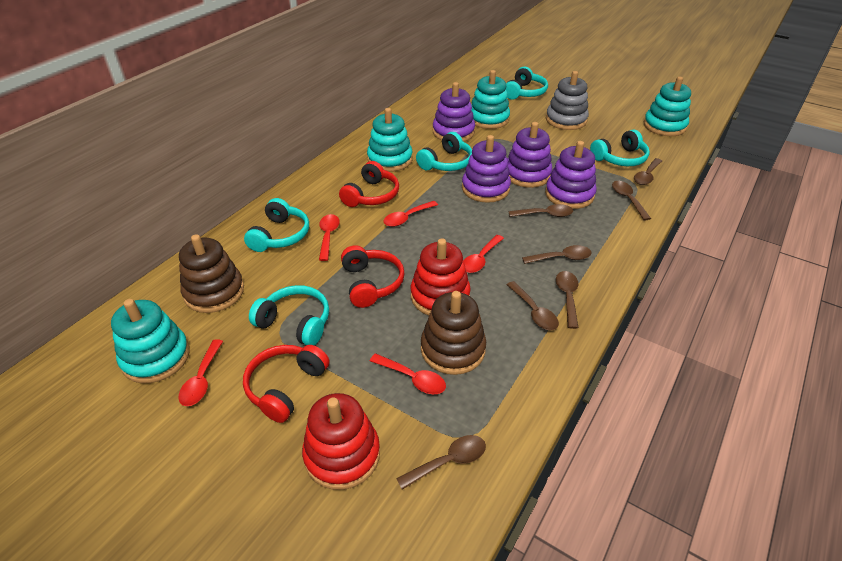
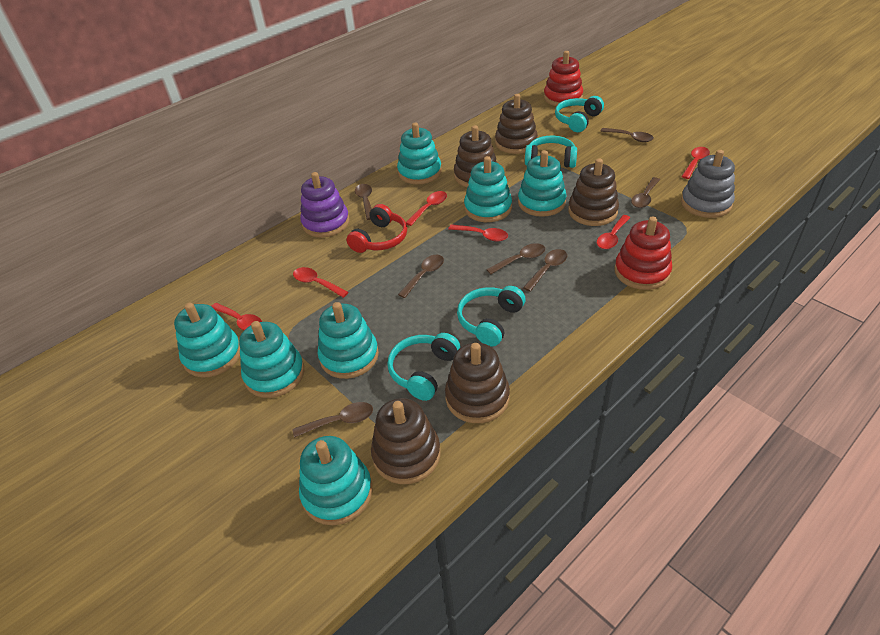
brown stacking toy: 2 -> 5
purple stacking toy: 4 -> 1
red headphones: 3 -> 1
red spoon: 5 -> 6
turquoise headphones: 5 -> 4
turquoise stacking toy: 4 -> 7

